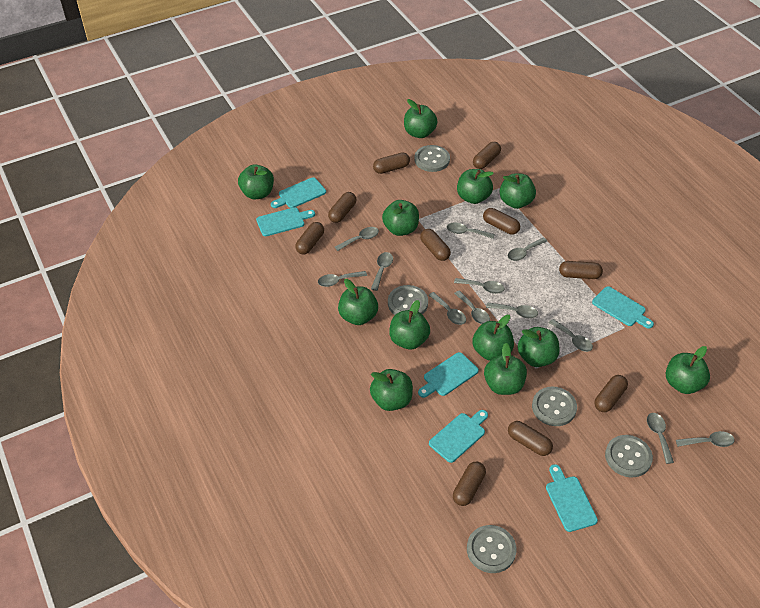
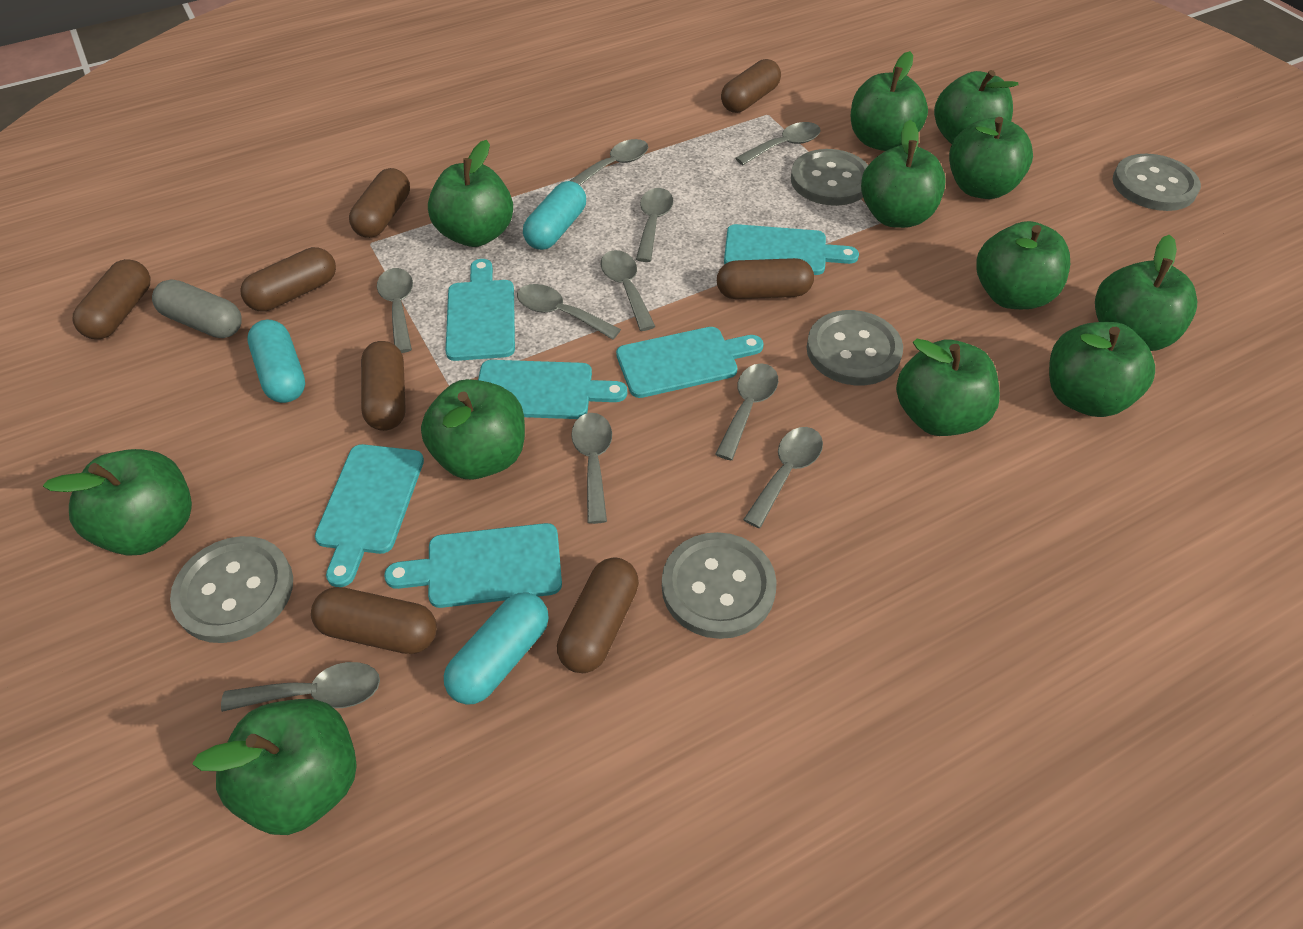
brown capsule: 10 -> 8
grey capsule: 0 -> 1
grey spoon: 12 -> 10
turquoise capsule: 0 -> 3

